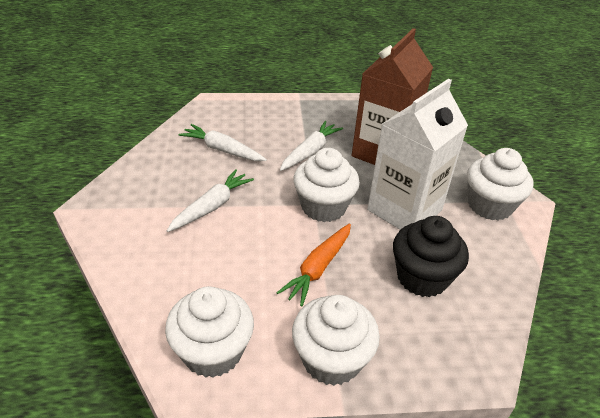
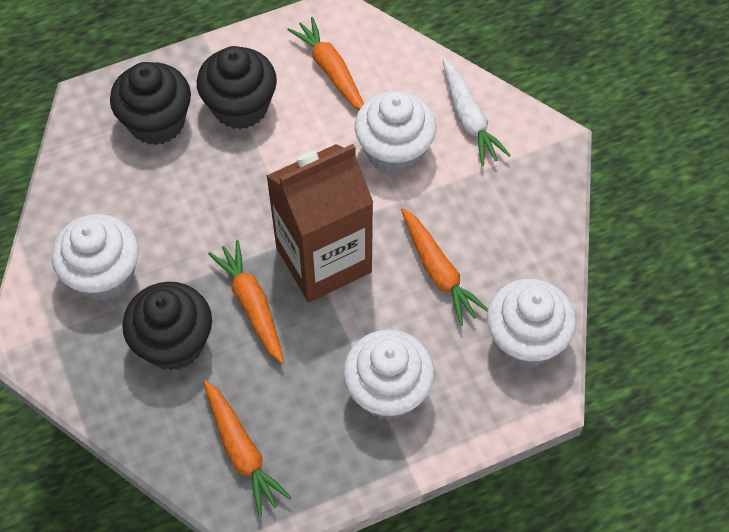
black cupcake: 1 -> 3
orange carrot: 1 -> 4
white carrot: 3 -> 1
white carton: 1 -> 0

